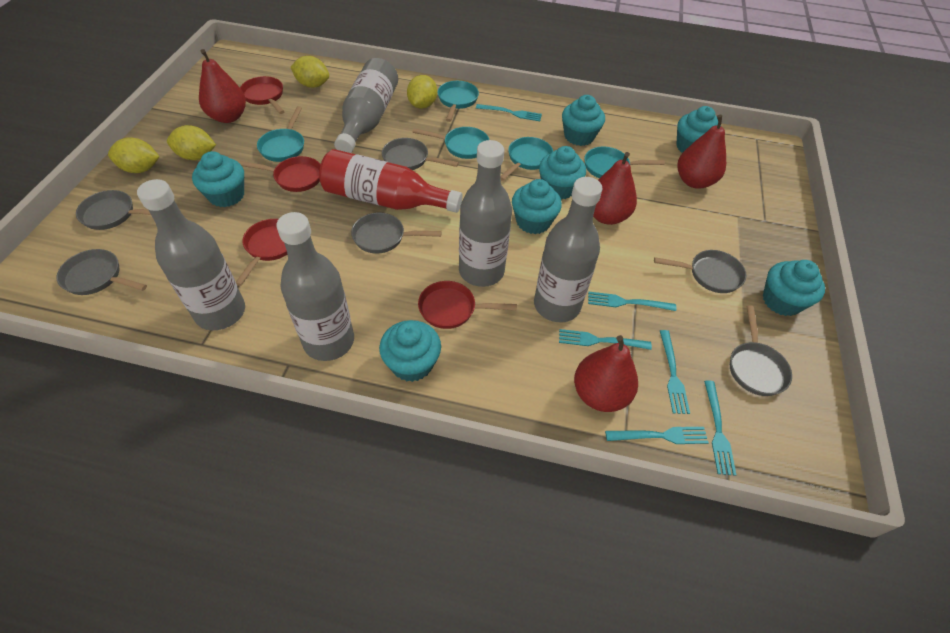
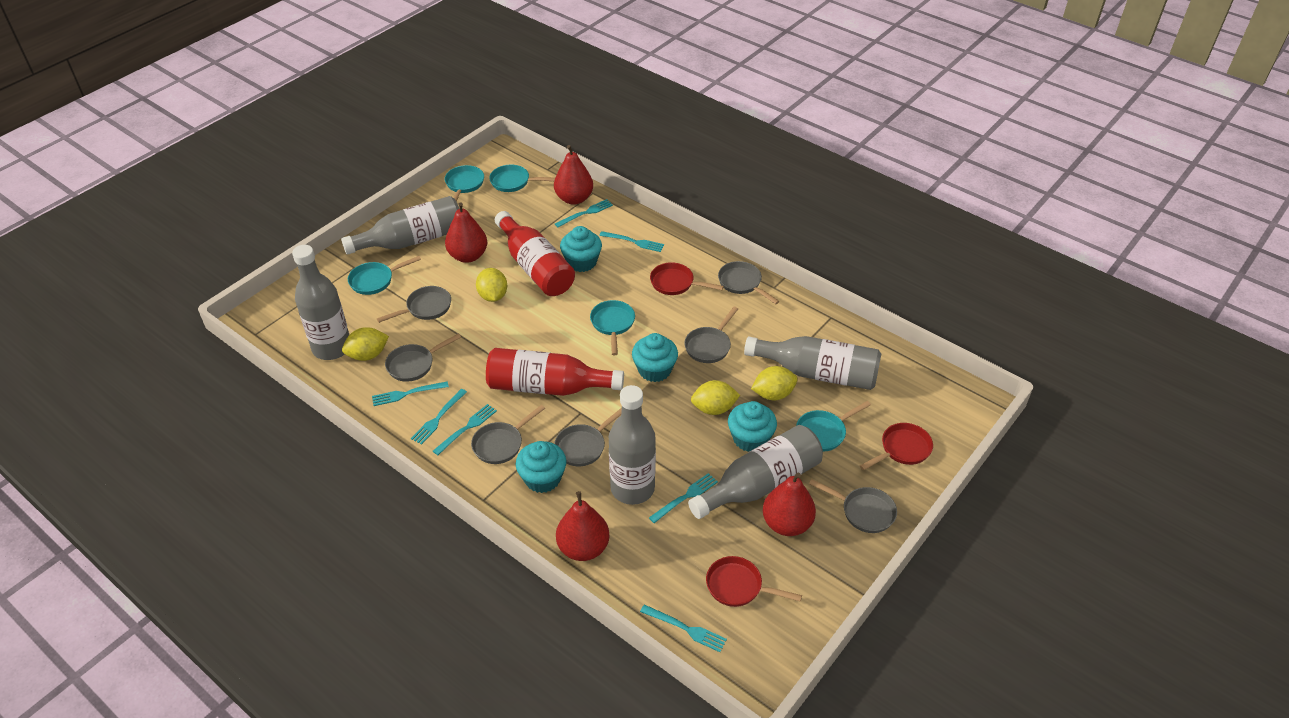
grey pan: 6 -> 7
red bottle: 1 -> 2
red pan: 4 -> 3
turquoise cupcake: 7 -> 4
turquoise fork: 6 -> 7

